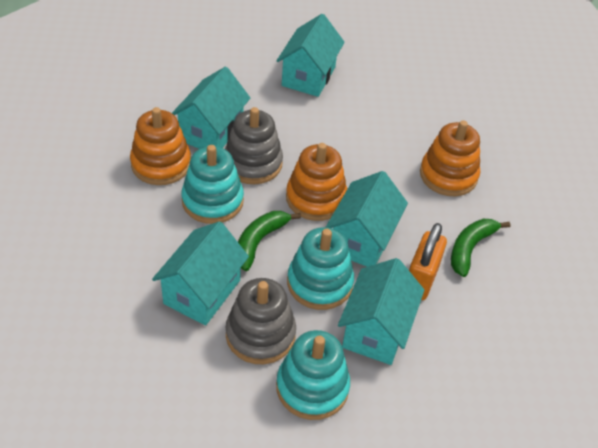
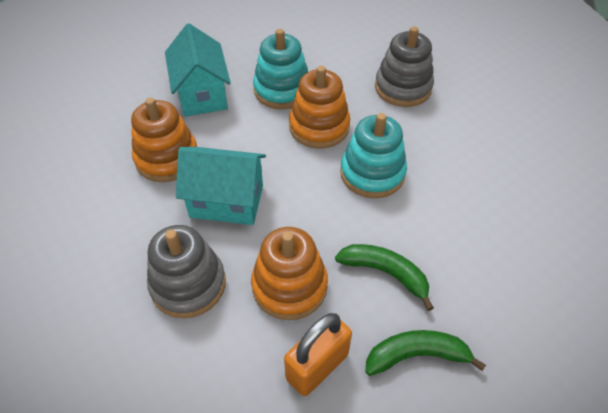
turquoise house: 5 -> 2
turquoise stacking toy: 3 -> 2

